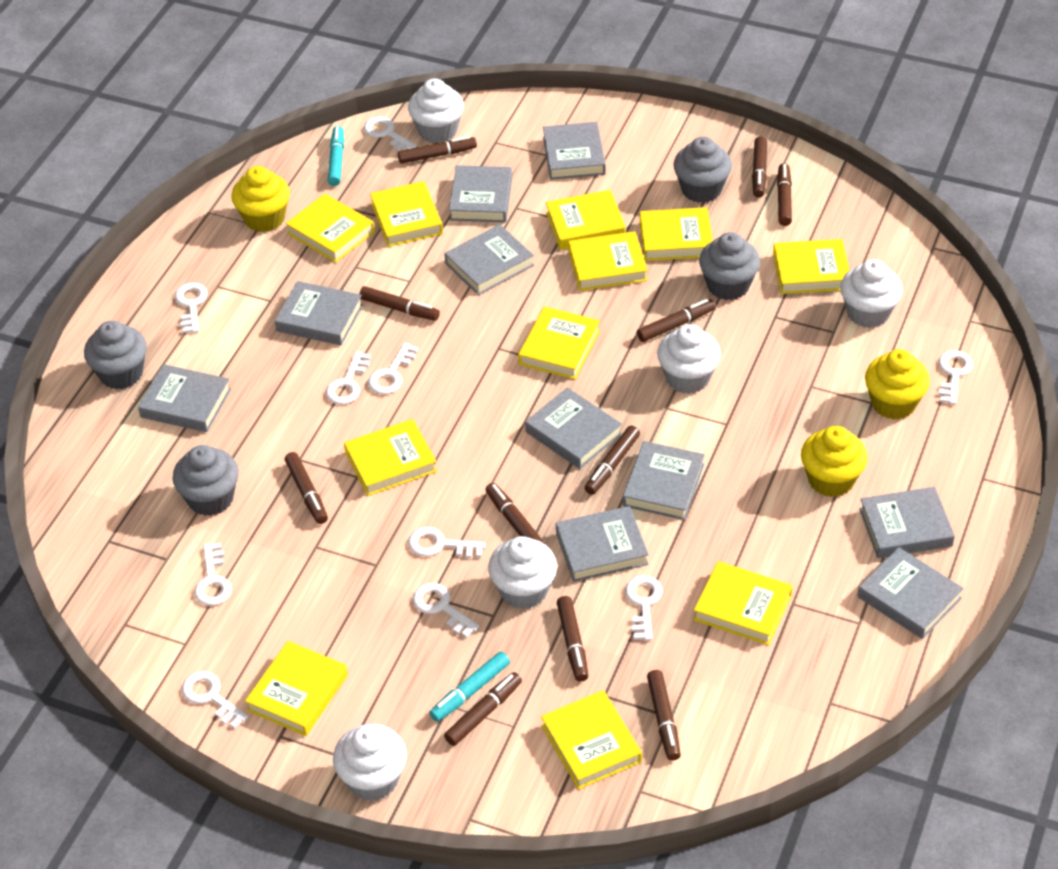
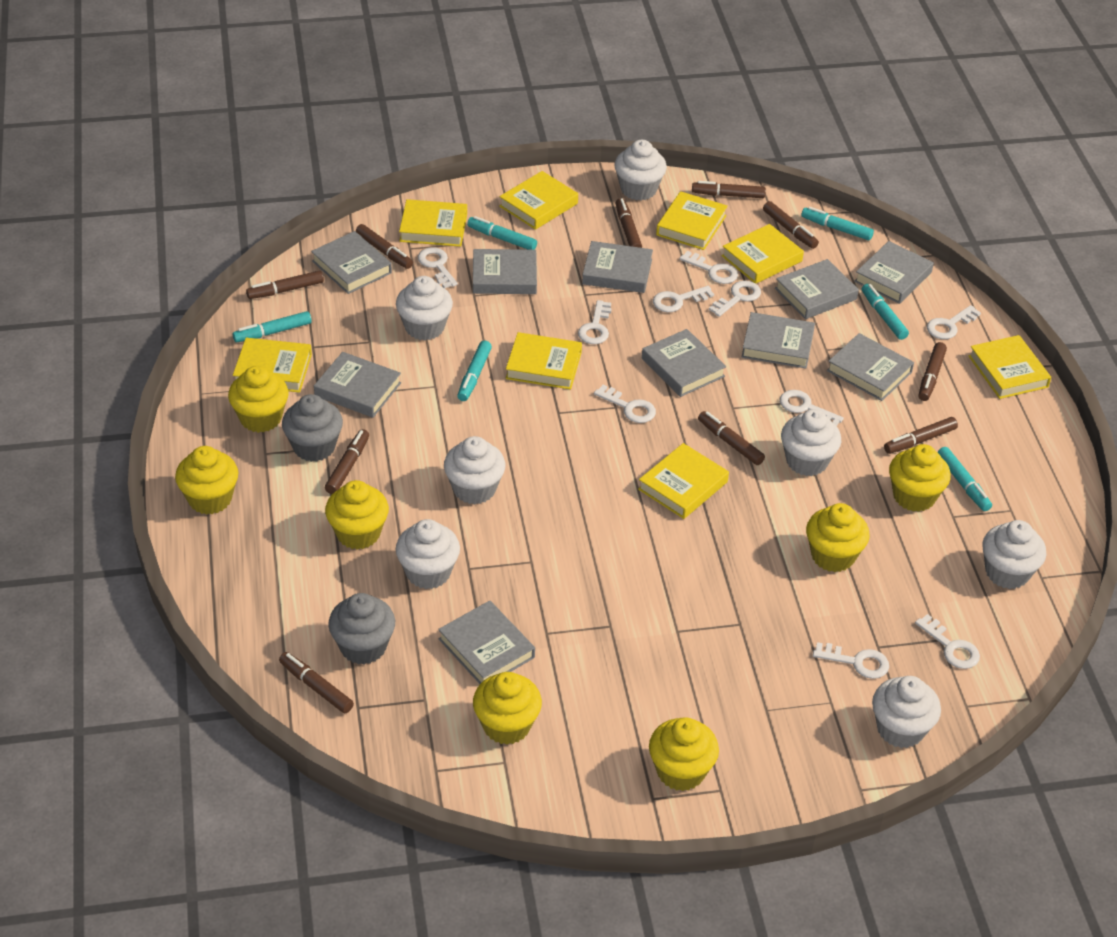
brown marker: 11 -> 10
grey cupcake: 4 -> 2
turquoise marker: 2 -> 6
white cupcake: 5 -> 7
yellow book: 11 -> 8
yellow cupcake: 3 -> 7

